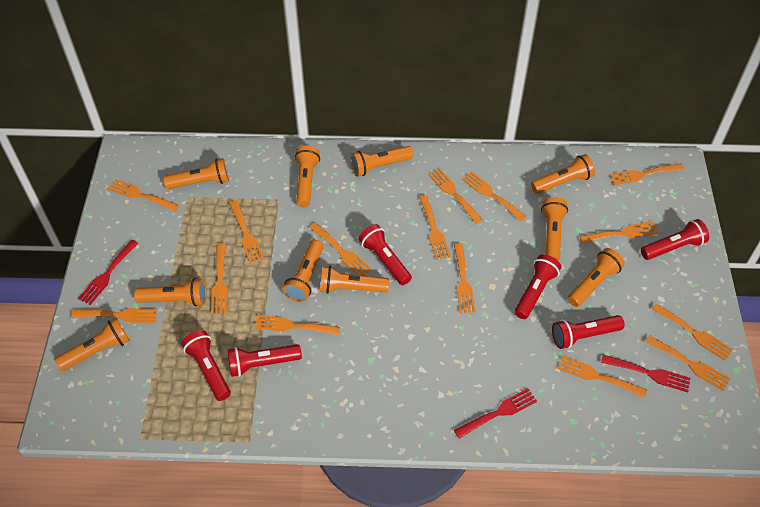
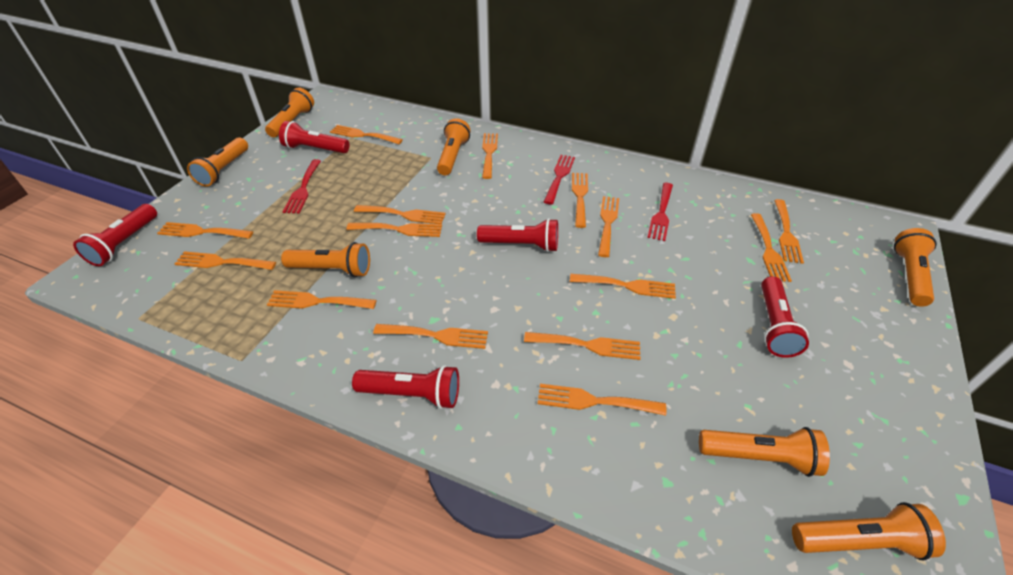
orange flashlight: 10 -> 7
red flashlight: 6 -> 5

